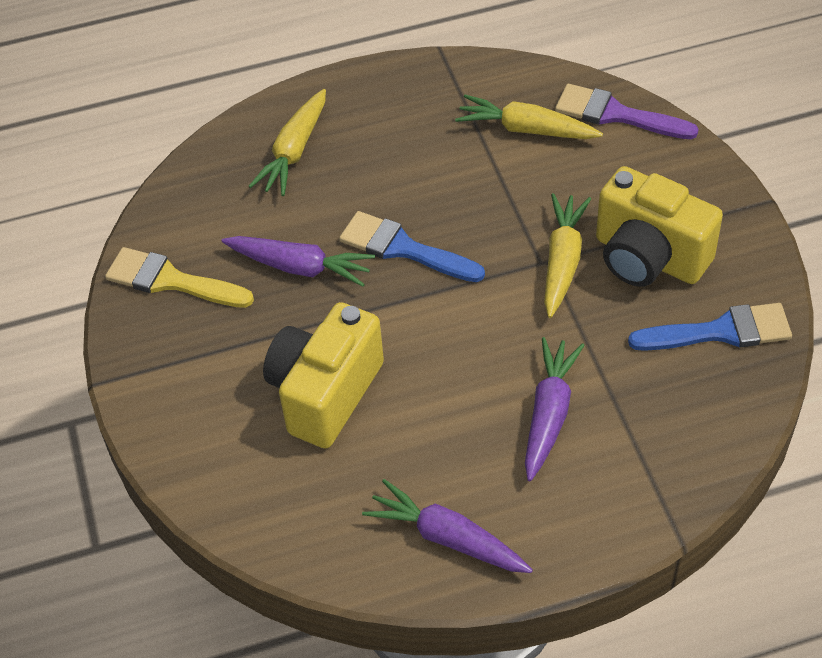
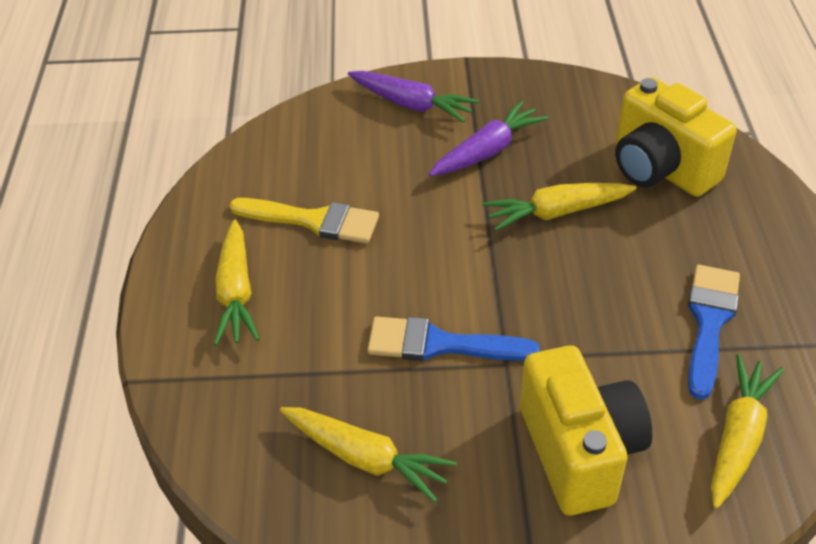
purple brush: 1 -> 0
purple carrot: 3 -> 2
yellow carrot: 3 -> 4

